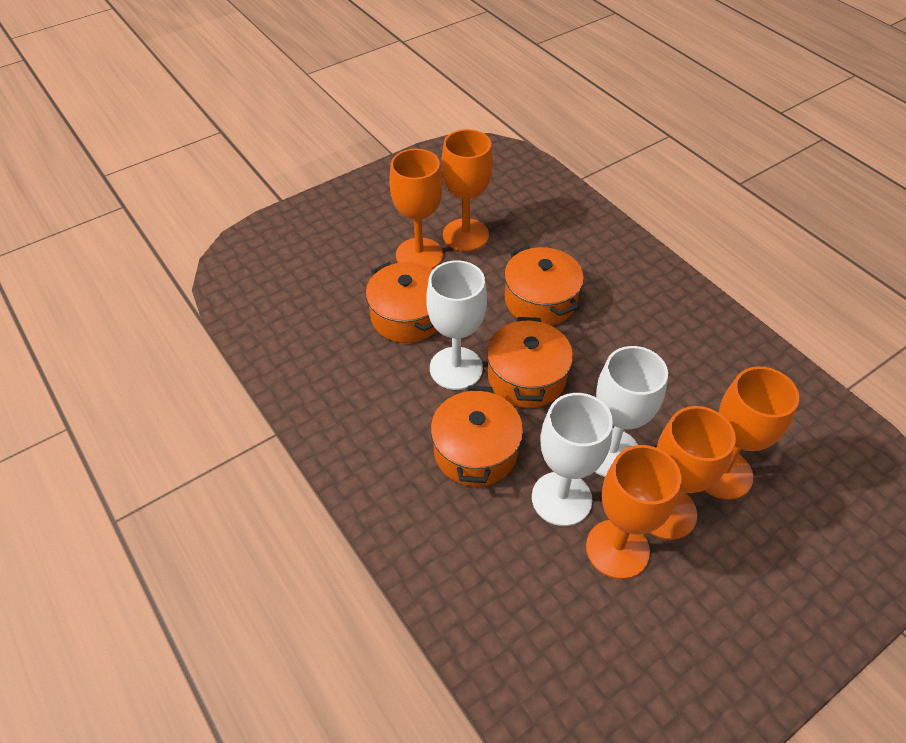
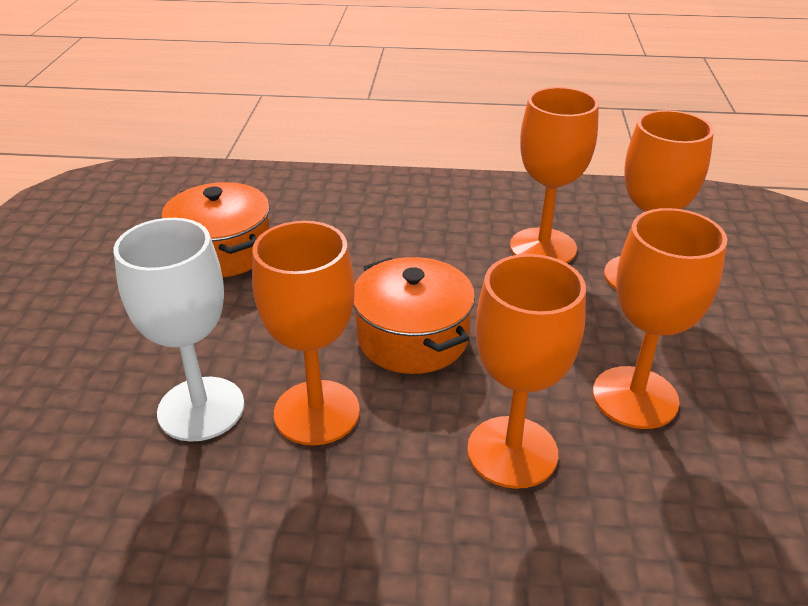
orange pot: 4 -> 2
white goblet: 3 -> 1

